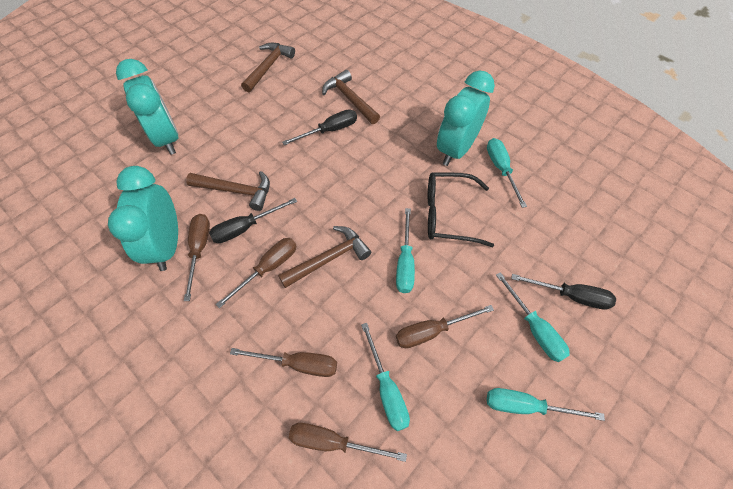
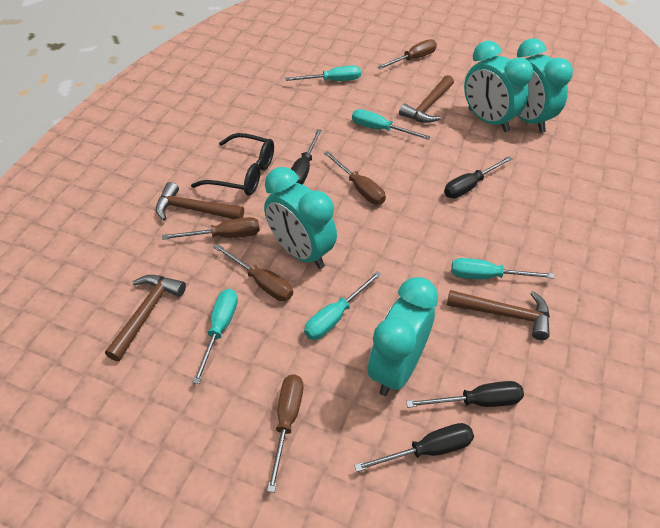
black screwdriver: 3 -> 4
turquoise clock: 3 -> 4

